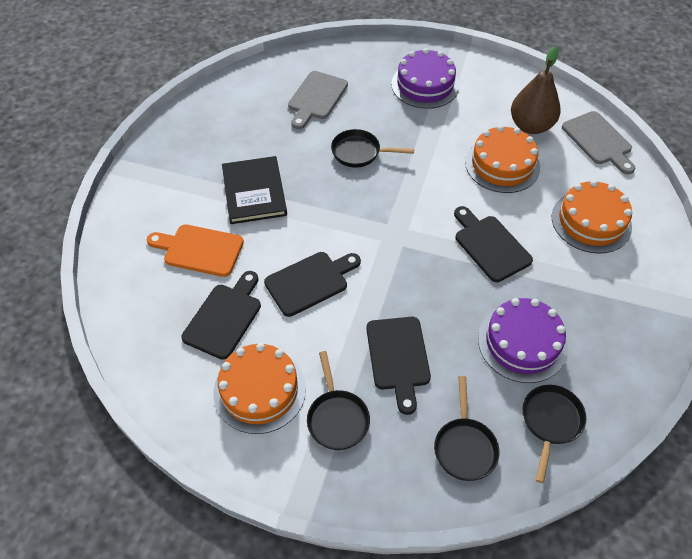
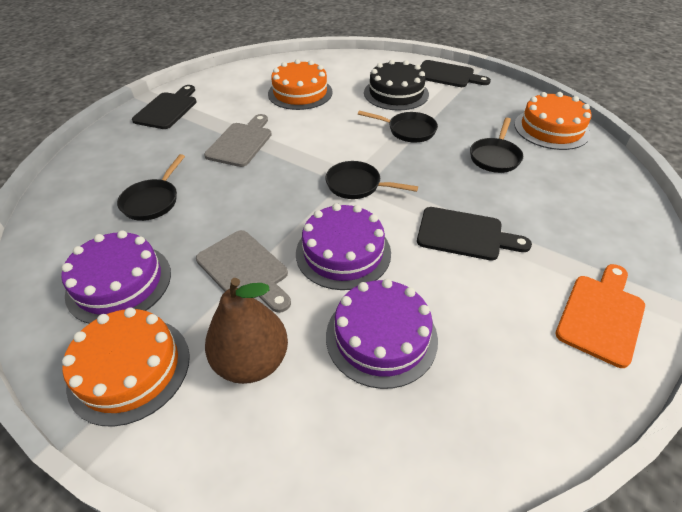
black book: 1 -> 0
black cake: 0 -> 1
black cutting board: 4 -> 3
purple cake: 2 -> 3

